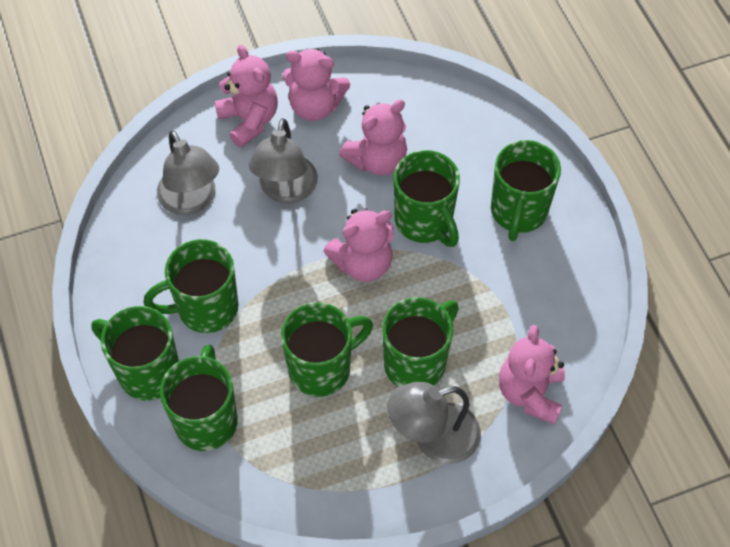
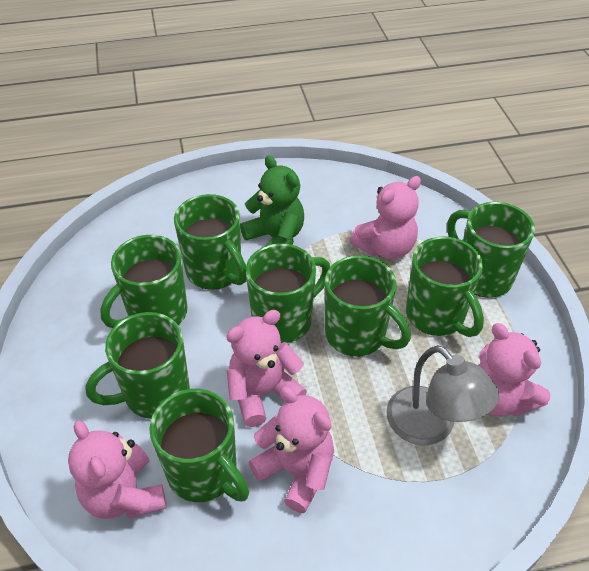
green mug: 7 -> 8
green teddy bear: 0 -> 1
grey lamp: 3 -> 1

